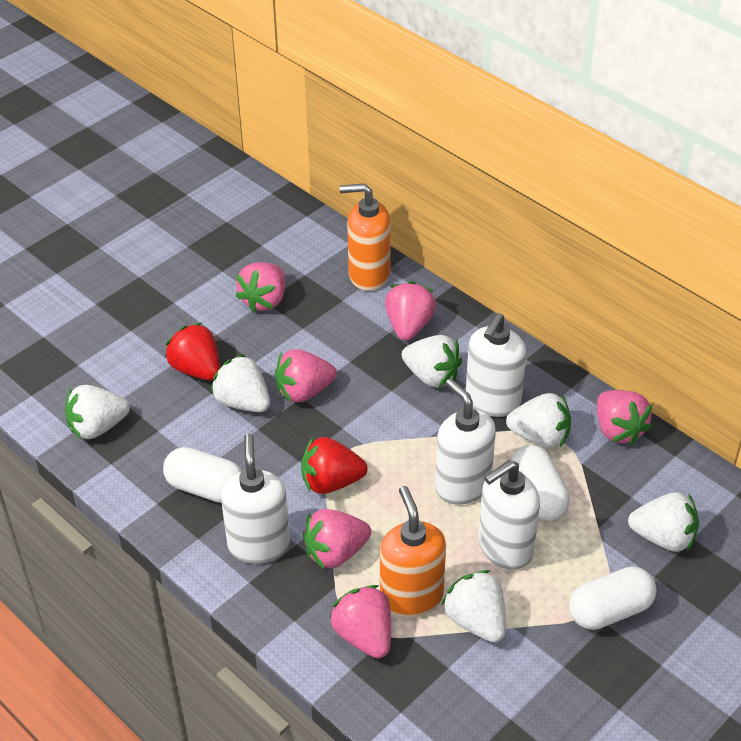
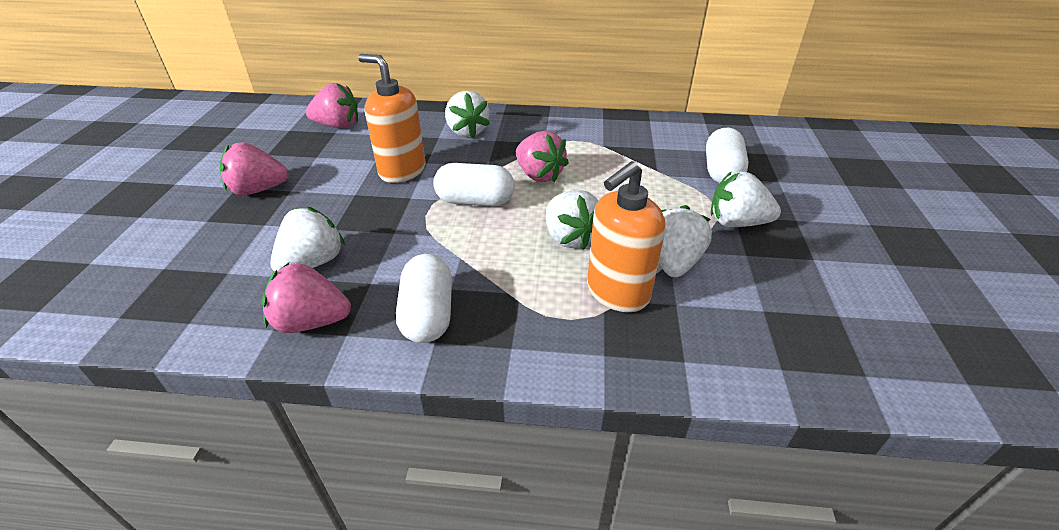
pink strawberry: 6 -> 4
red strawberry: 2 -> 0
white soap dispenser: 4 -> 0
white strawberry: 6 -> 5

